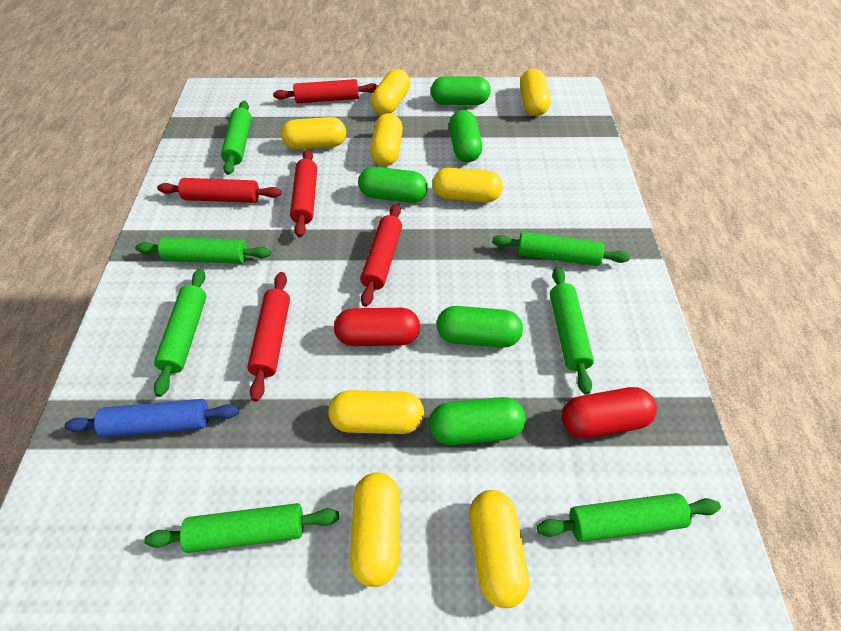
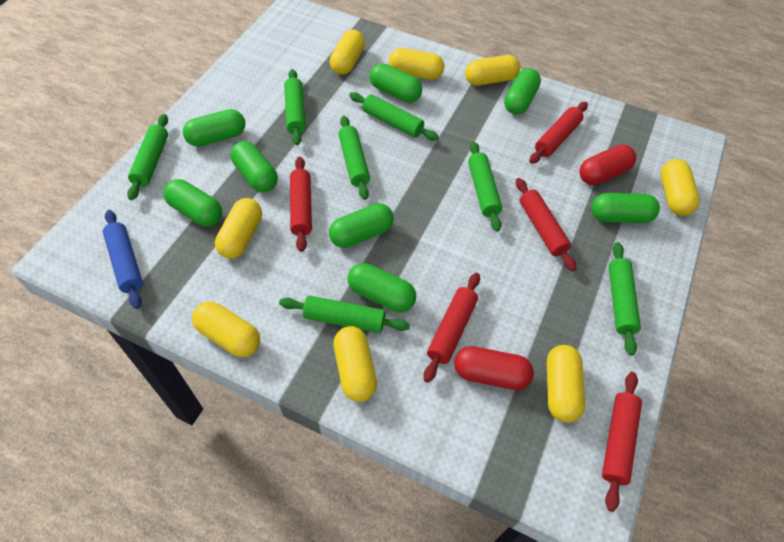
green capsule: 5 -> 8

